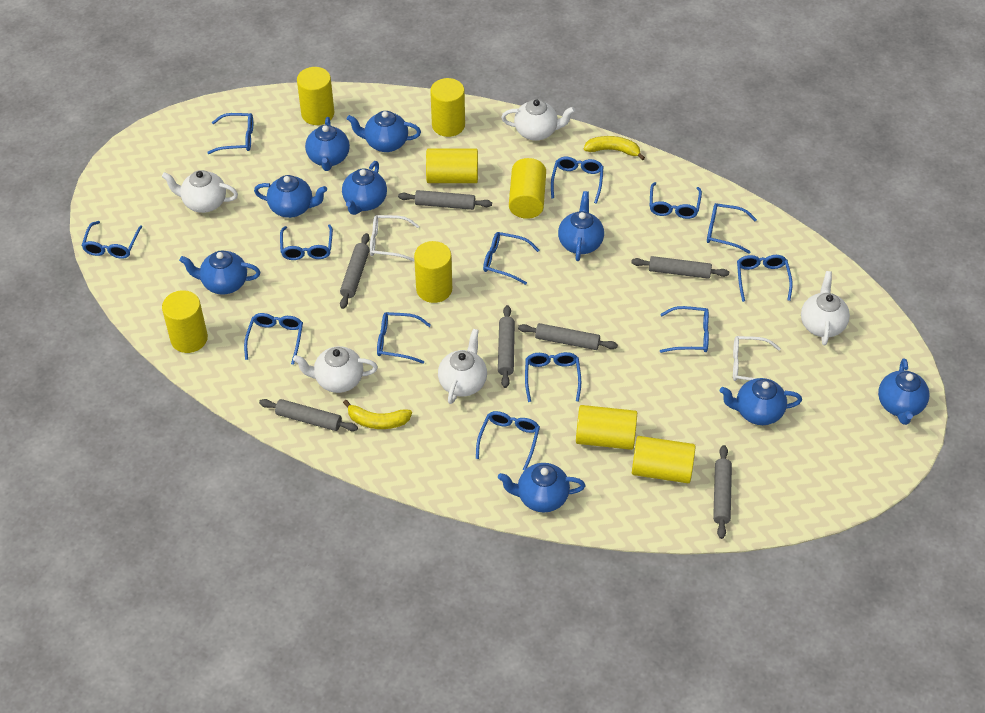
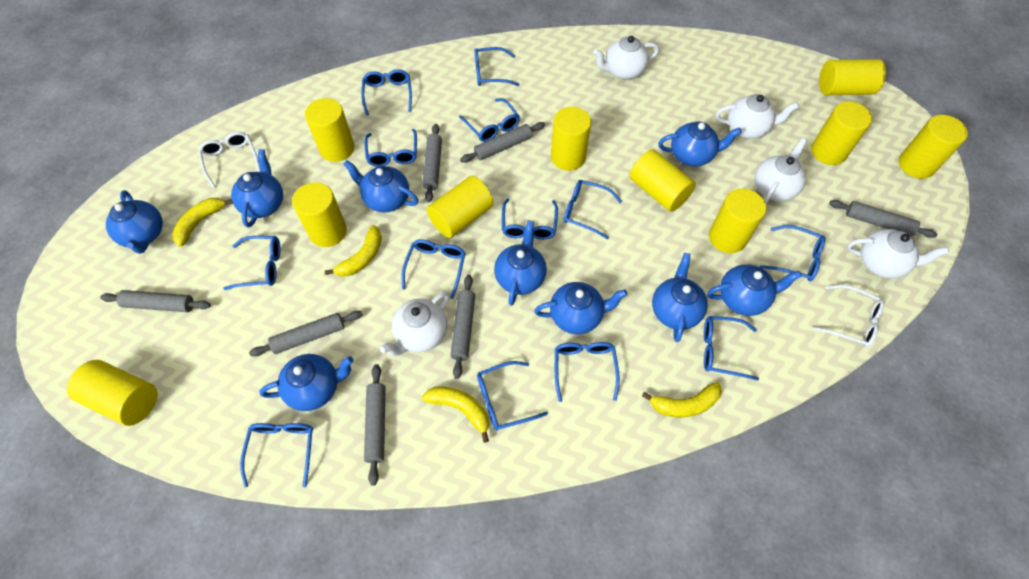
yellow banana: 2 -> 4
yellow cylinder: 8 -> 10

